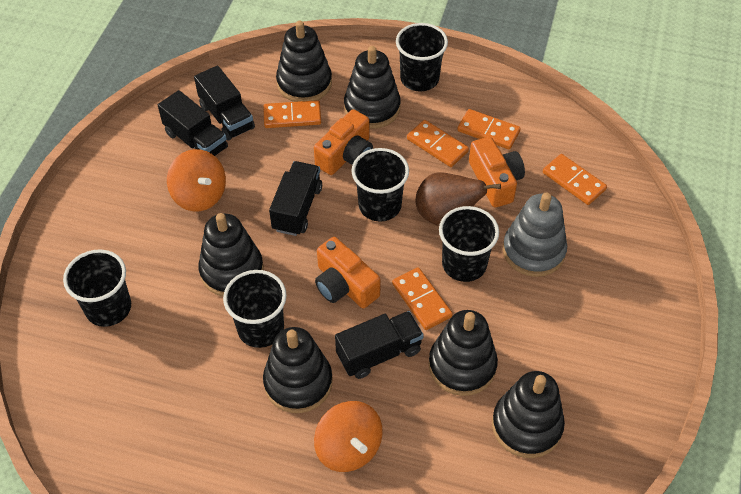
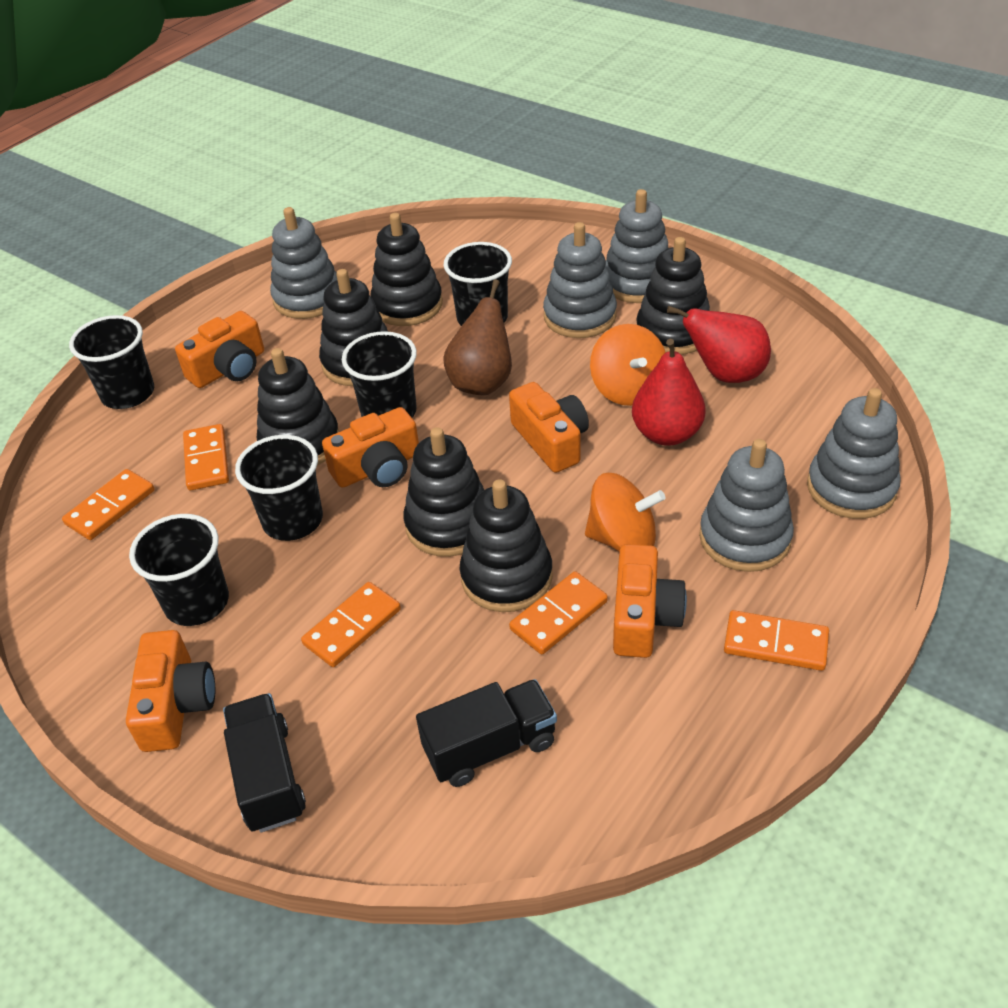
black truck: 4 -> 2
grey stacking toy: 1 -> 5
orange camera: 3 -> 5
red pear: 0 -> 2

